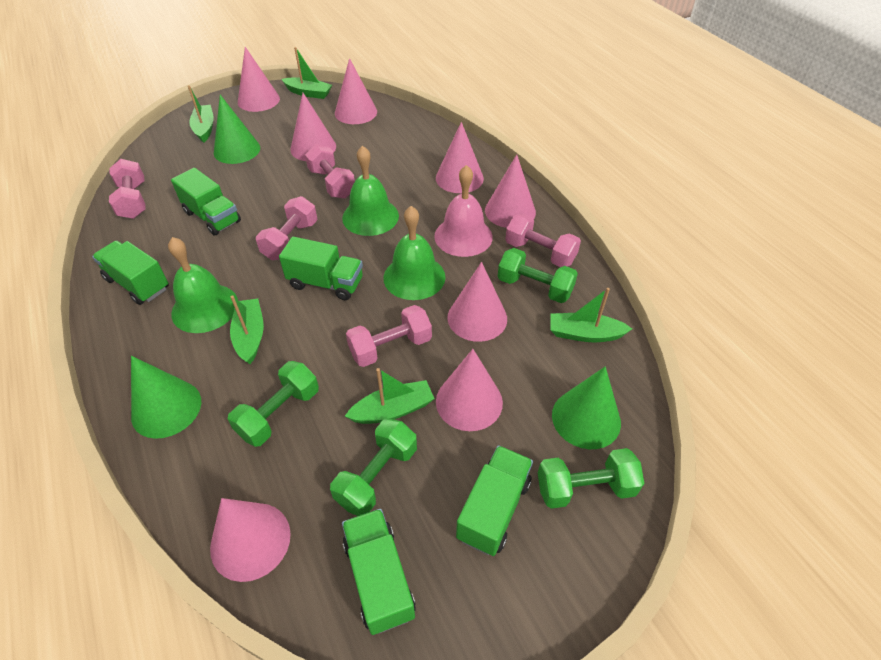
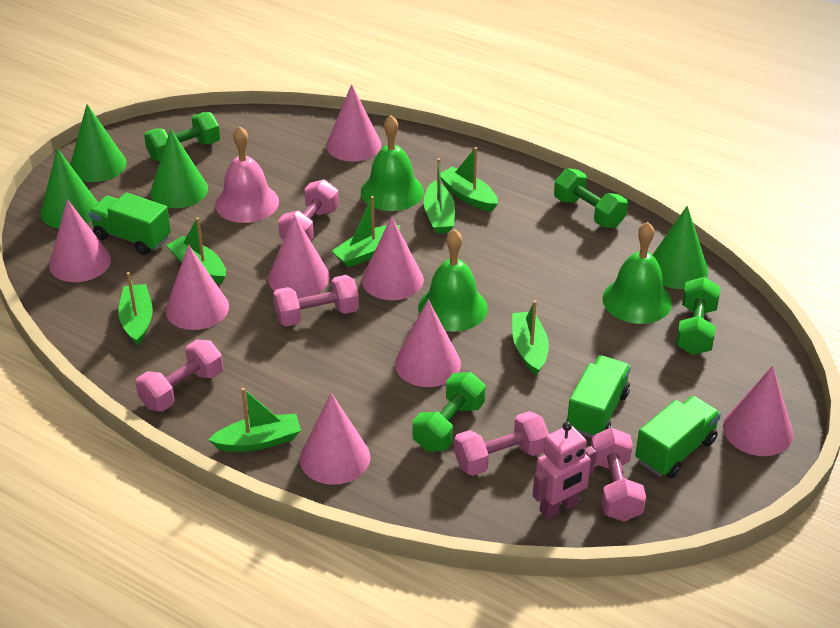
green boat: 5 -> 7
green cone: 3 -> 4
green truck: 5 -> 3
pink robot: 0 -> 1

